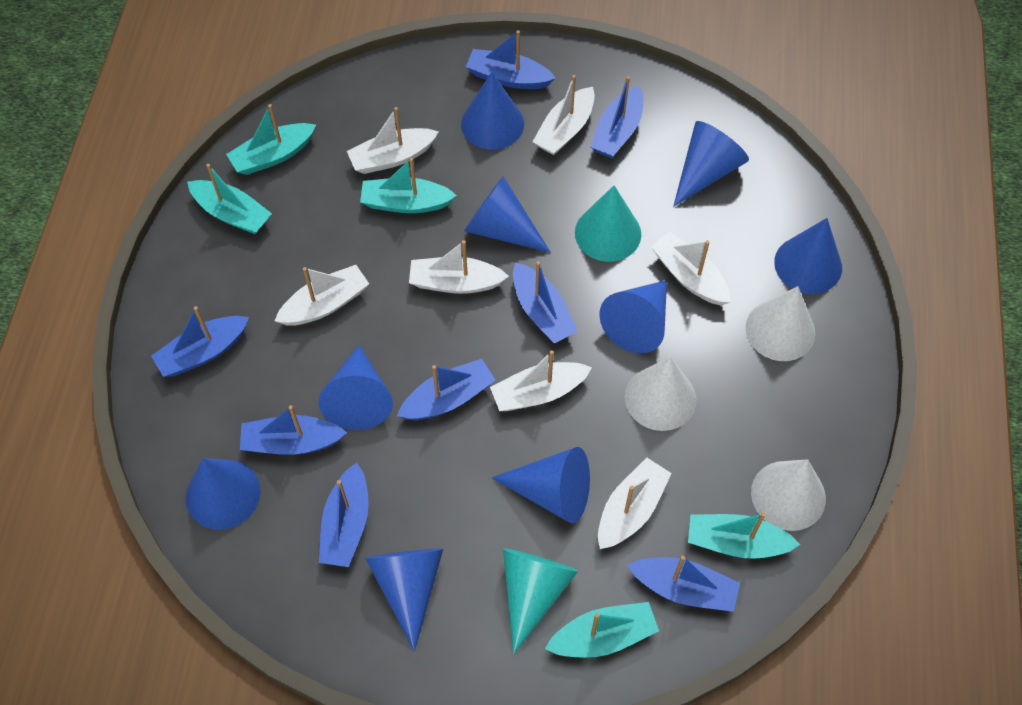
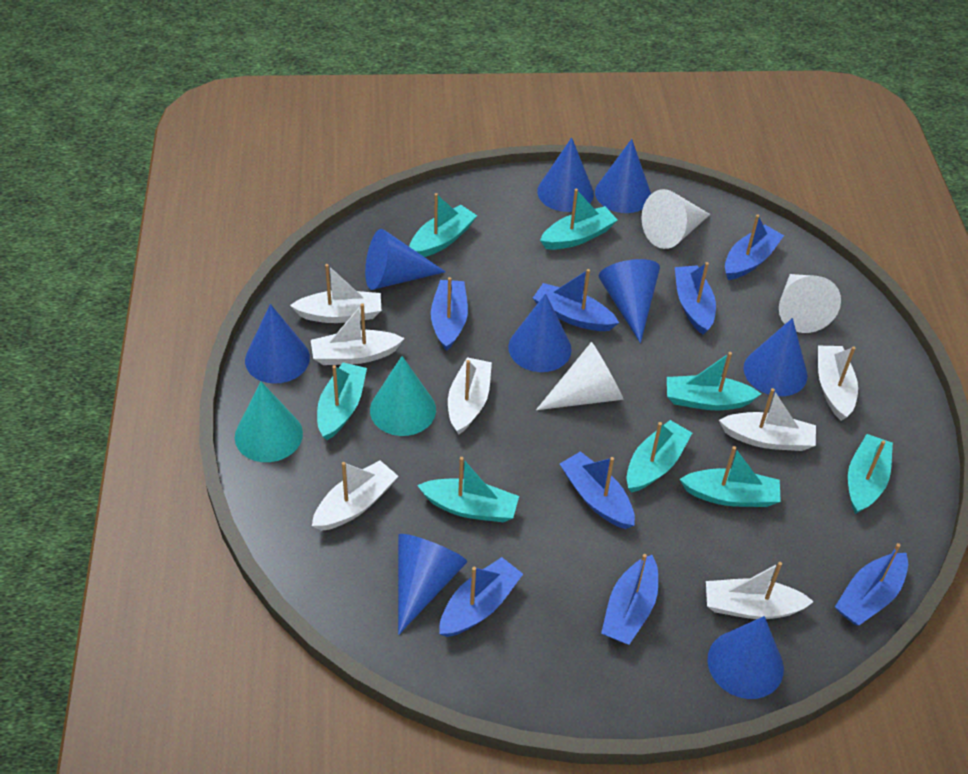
turquoise boat: 5 -> 8

